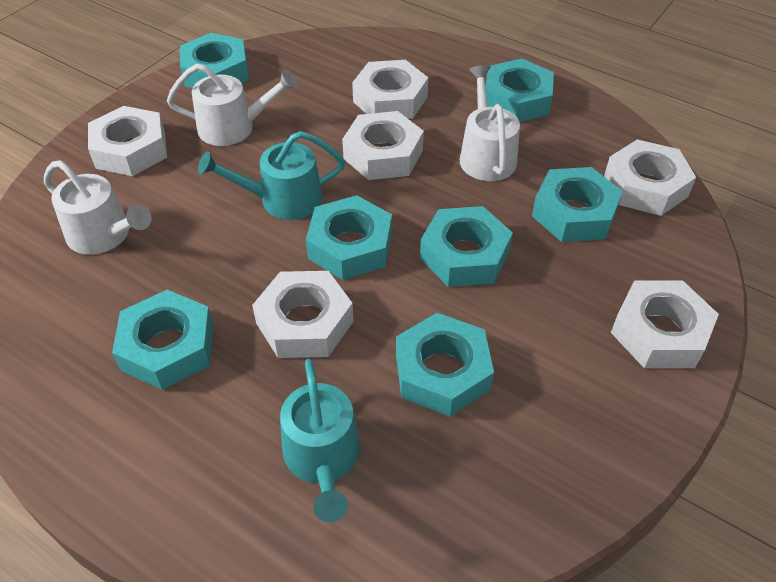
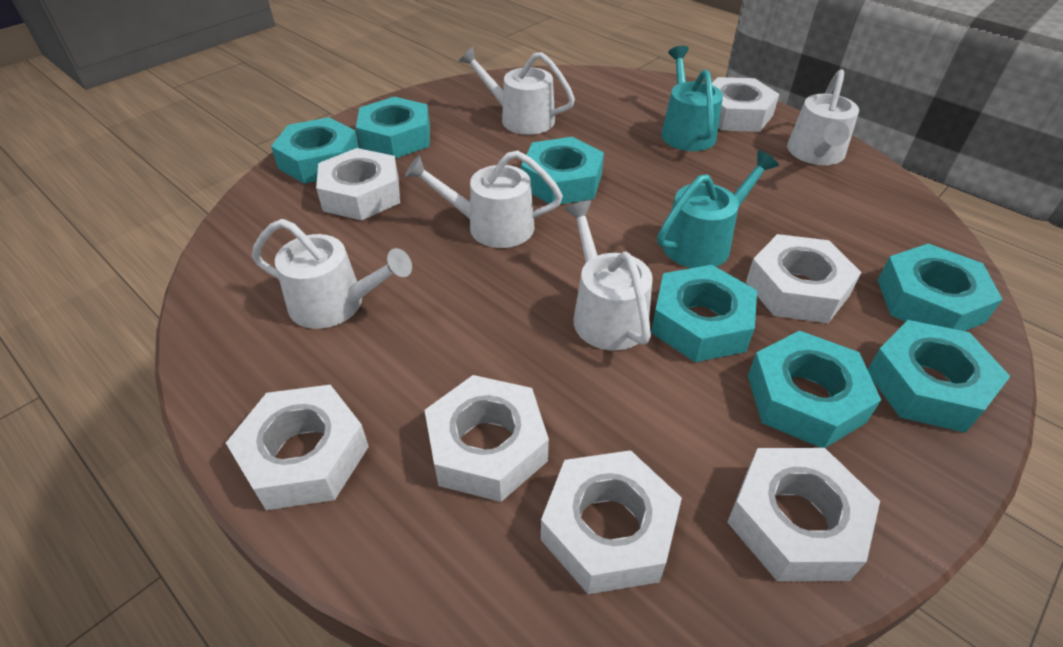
white nut: 6 -> 7
white watering can: 3 -> 5

